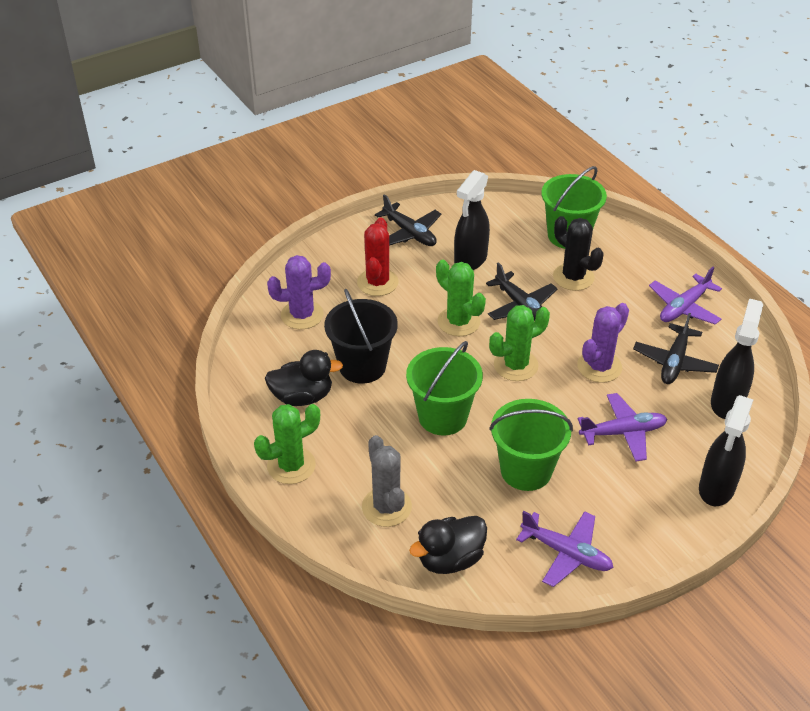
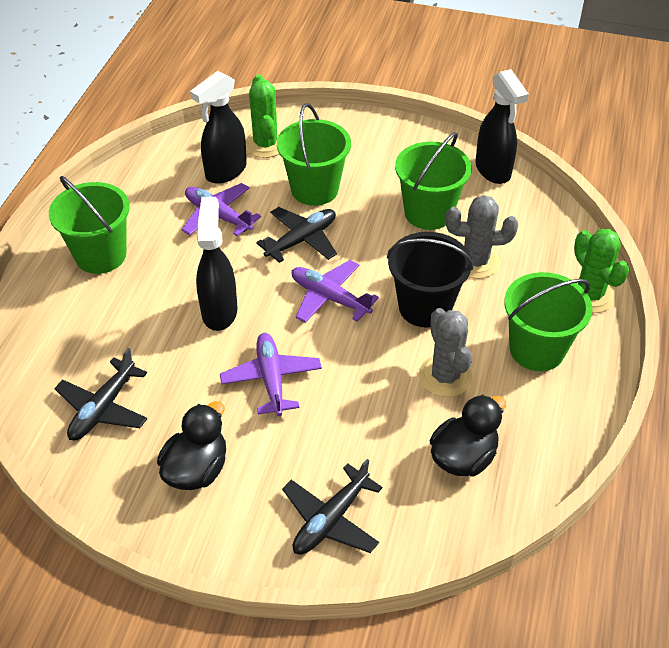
black cactus: 1 -> 0
green bucket: 3 -> 4
green cactus: 3 -> 2
grey cactus: 1 -> 2
purple cactus: 2 -> 0
red cactus: 1 -> 0

